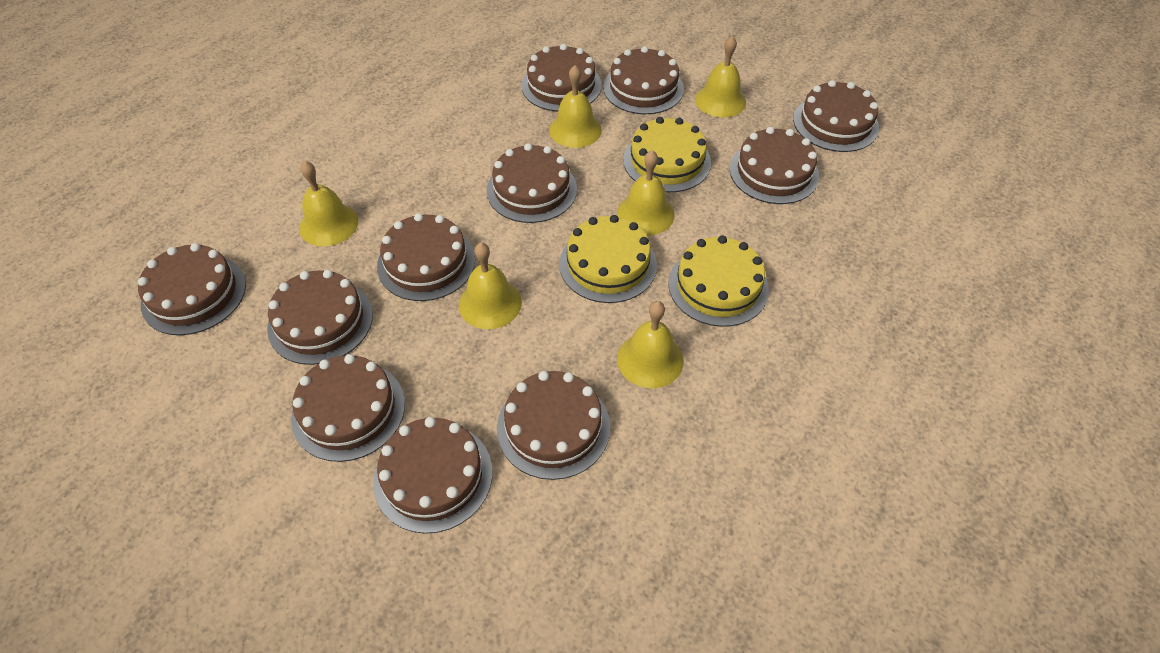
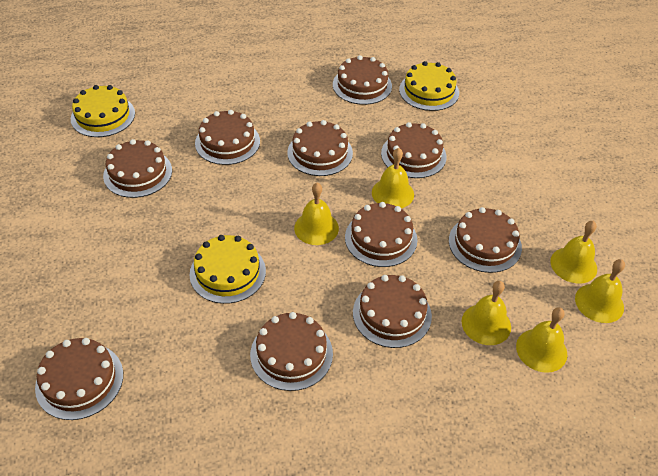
brown cake: 11 -> 10

